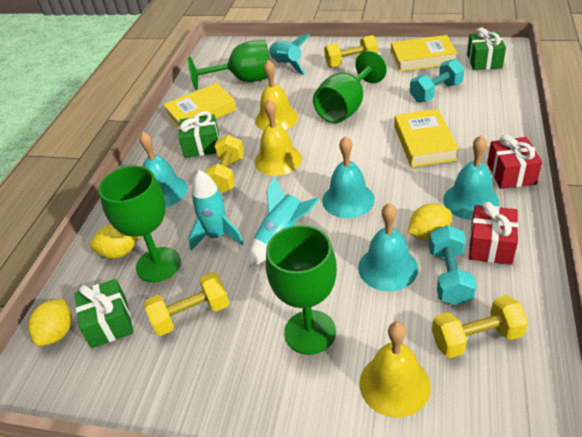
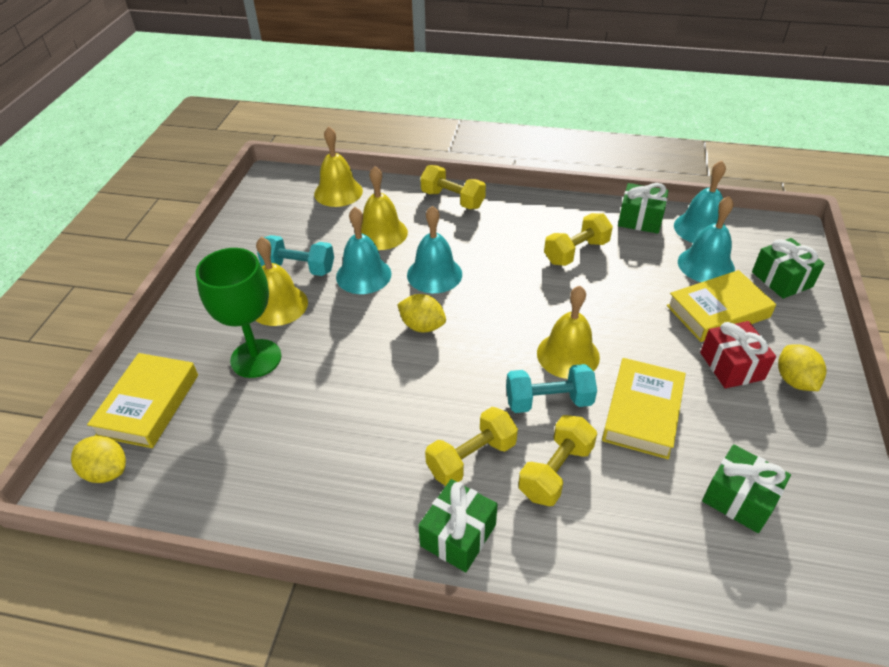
green gift: 3 -> 4
green goblet: 4 -> 1
red gift: 2 -> 1
turquoise rocket: 3 -> 0
yellow bell: 3 -> 4

